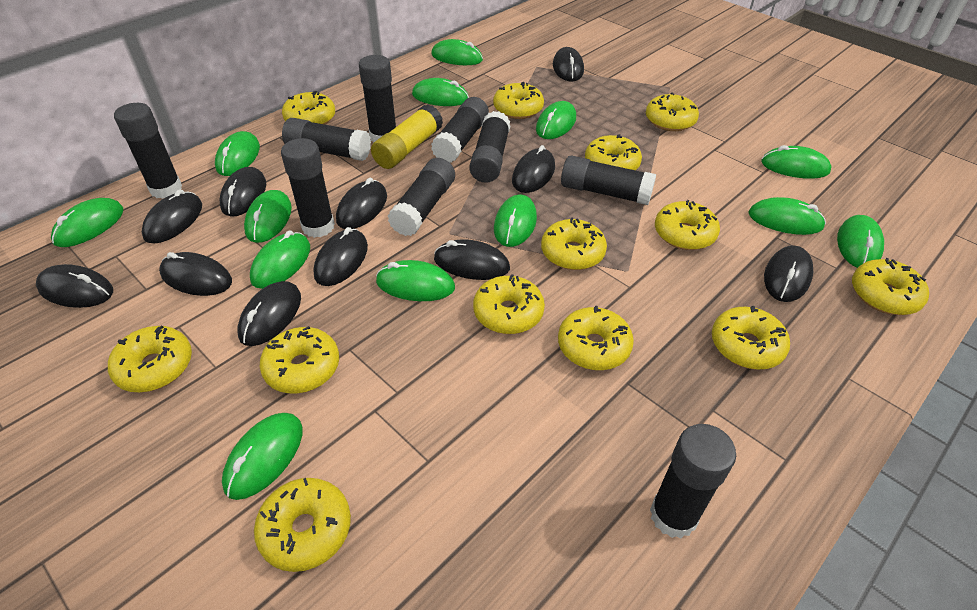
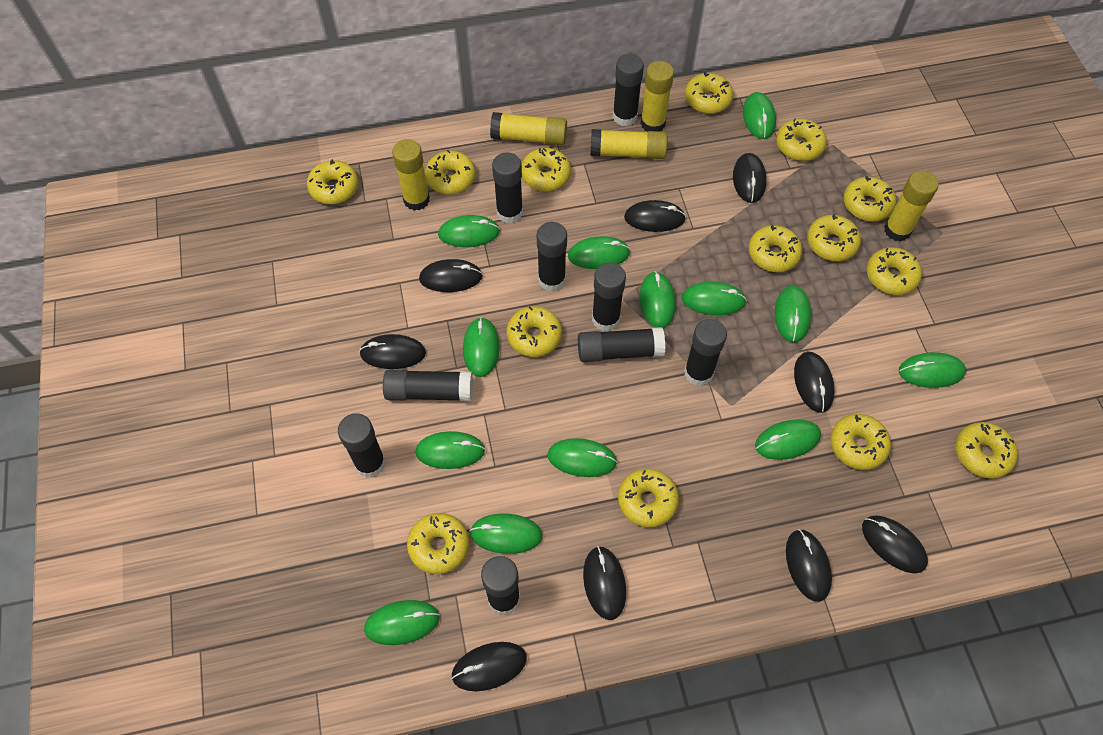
black mouse: 11 -> 9
yellow donut: 13 -> 14
yellow glue stick: 1 -> 5

